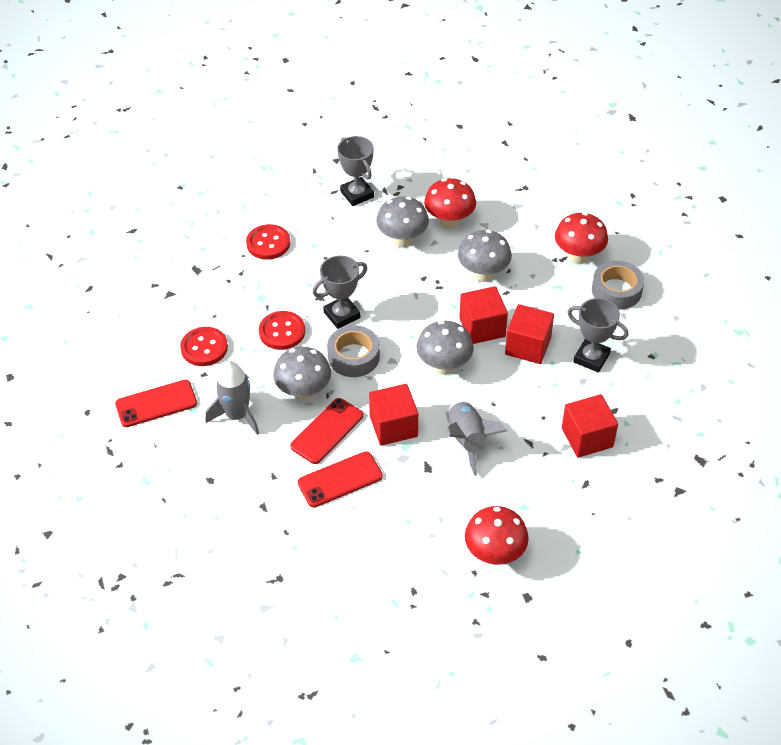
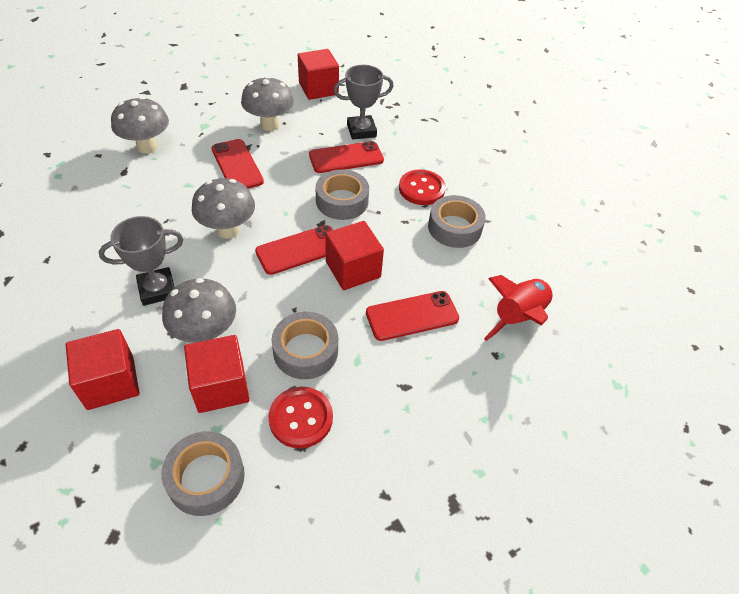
grey rocket: 2 -> 0
grey tape: 2 -> 4
grey trophy: 3 -> 2
red button: 3 -> 2
red mushroom: 3 -> 0
red phone: 3 -> 4
red rocket: 0 -> 1

